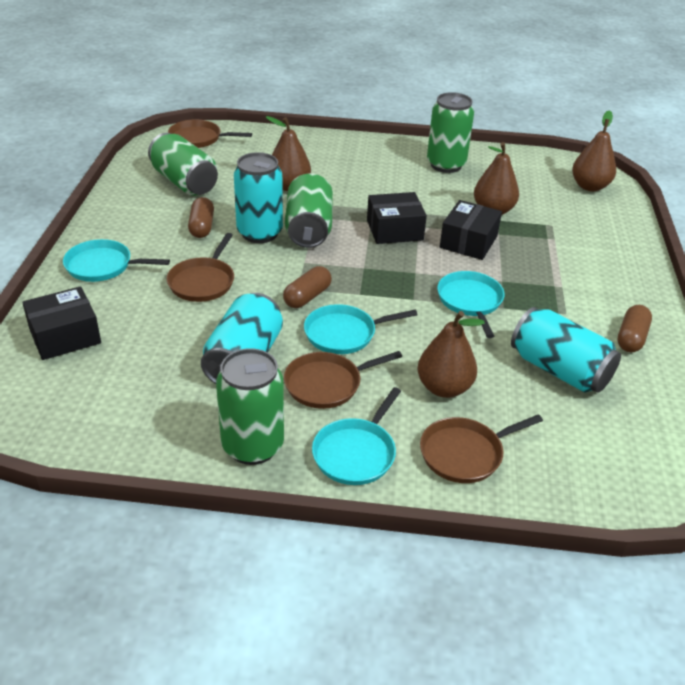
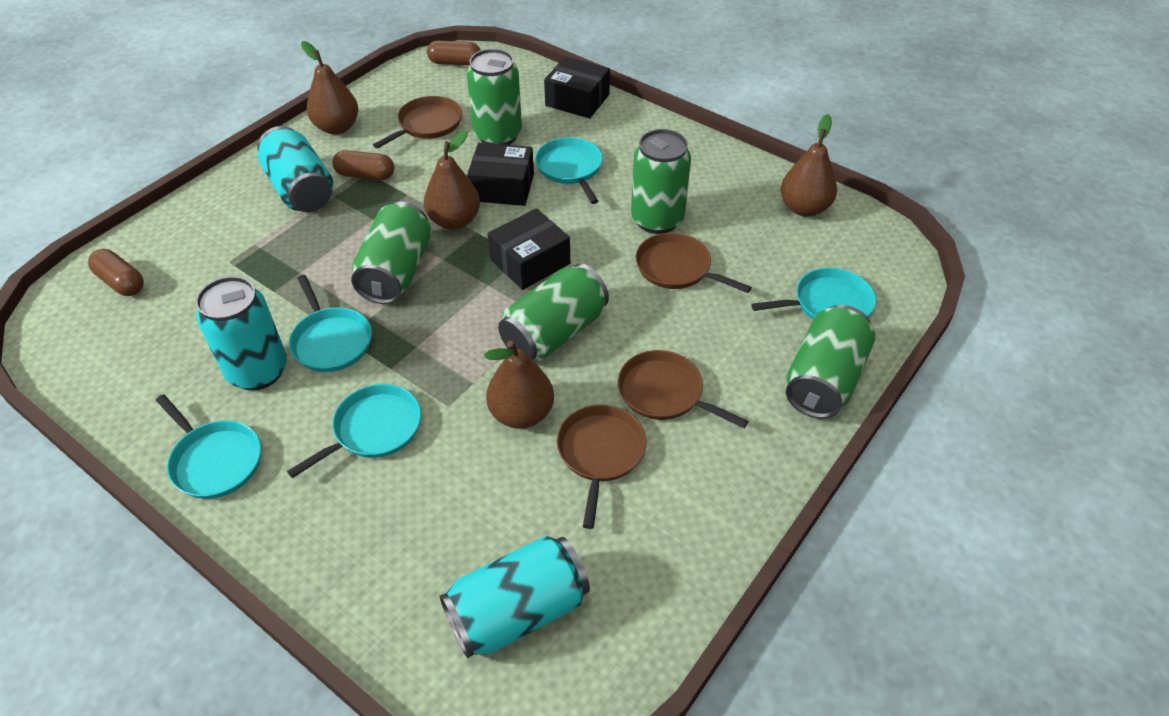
green can: 4 -> 5
turquoise pan: 4 -> 5

